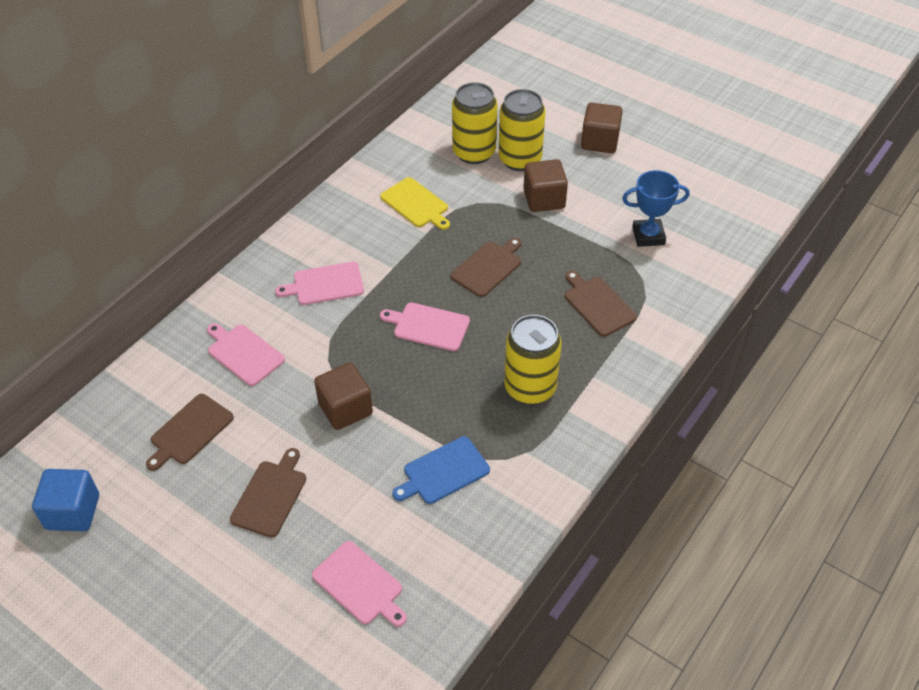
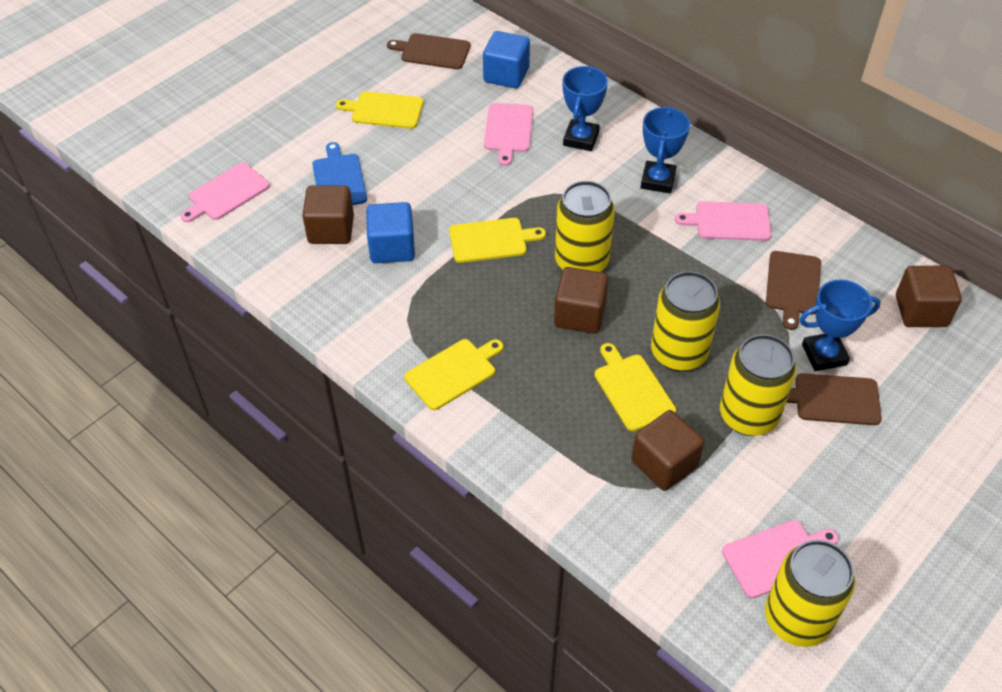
blue cube: 1 -> 2
blue trophy: 1 -> 3
brown cube: 3 -> 4
brown cutting board: 4 -> 3
yellow can: 3 -> 4
yellow cutting board: 1 -> 4

